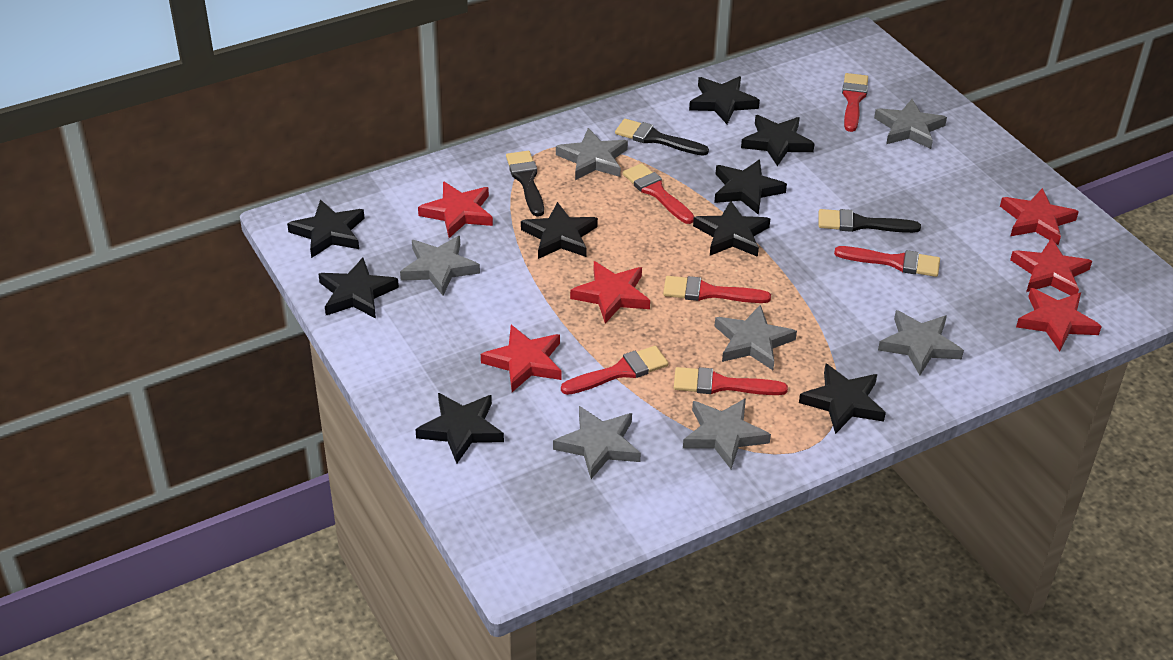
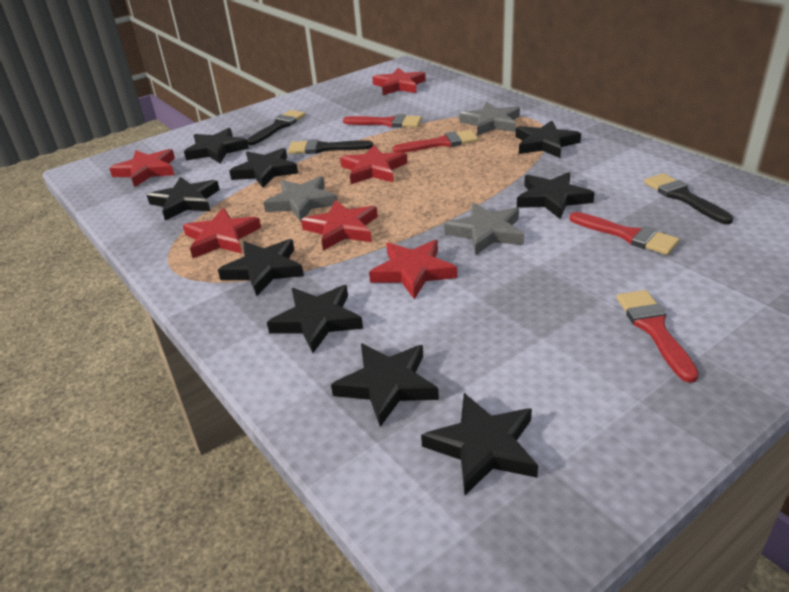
grey star: 7 -> 3
red brush: 6 -> 4

